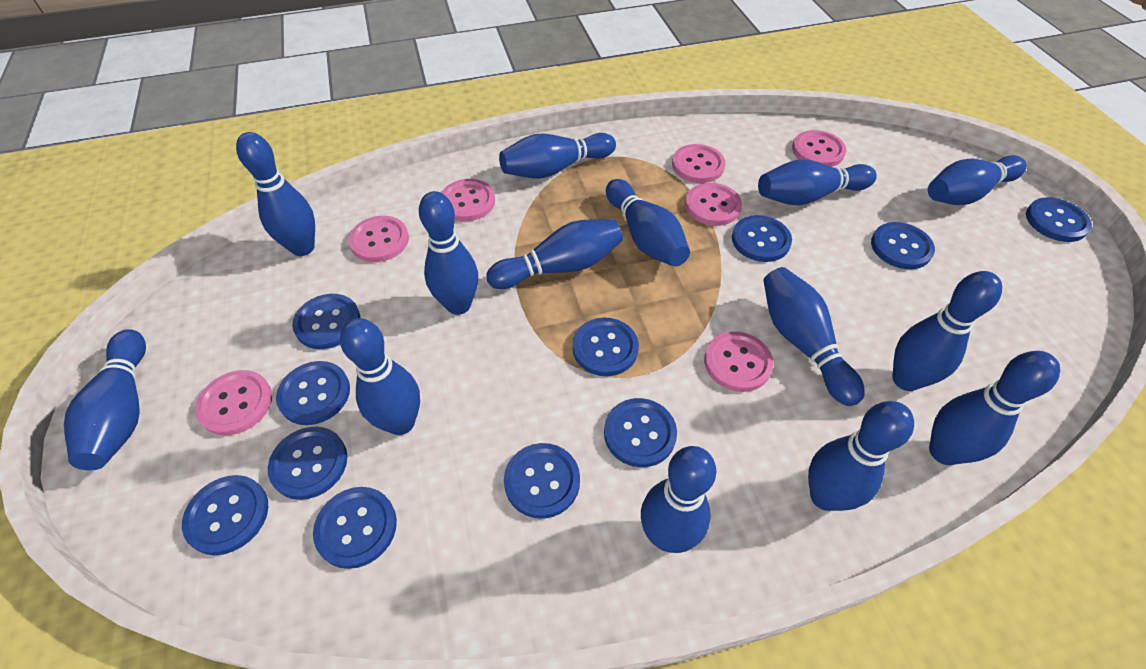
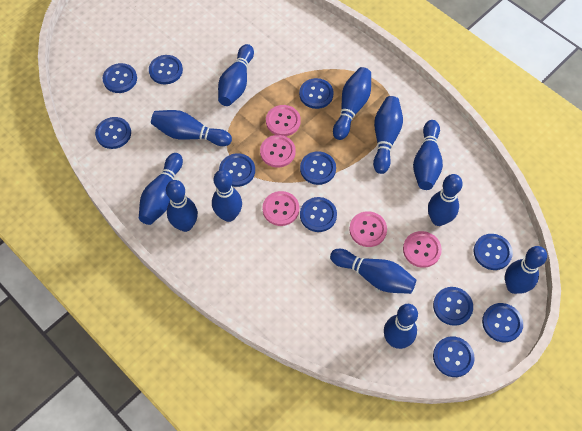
blue bowling pin: 14 -> 12
pink button: 7 -> 5

